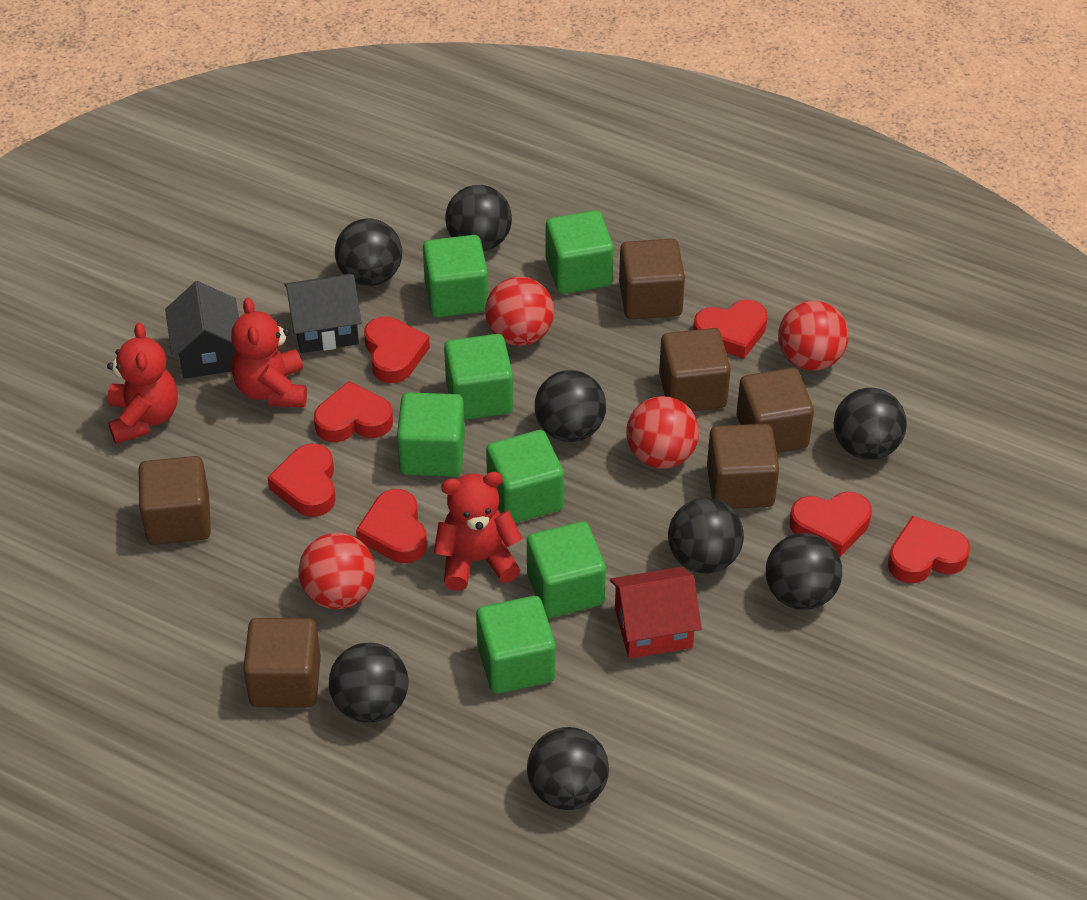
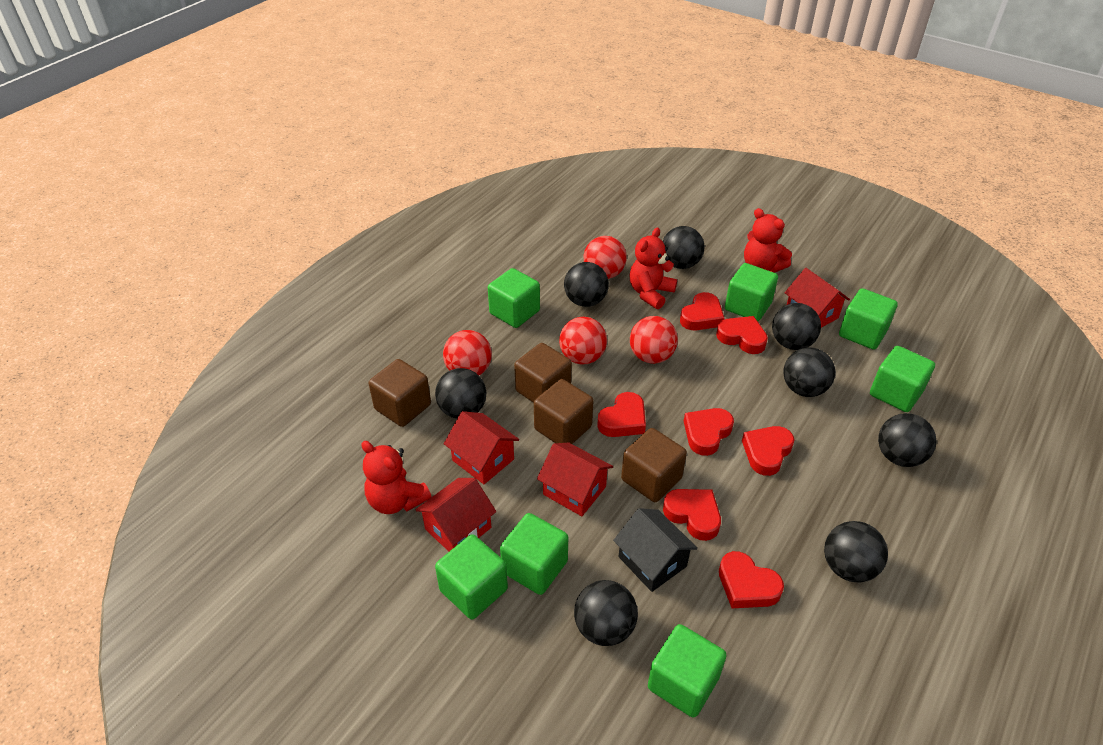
black house: 2 -> 1
brown cube: 6 -> 4
red house: 1 -> 4

